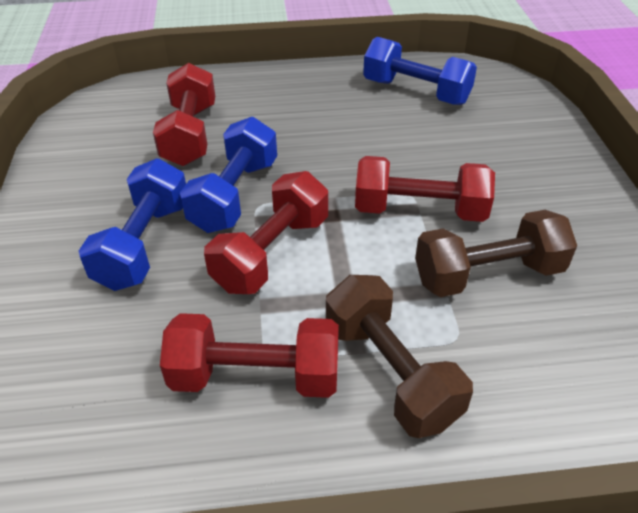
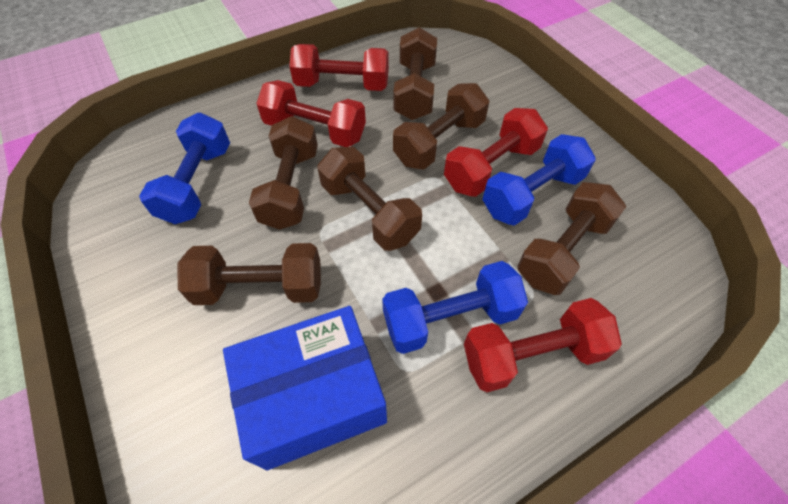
blue box: 0 -> 1
brown dumbbell: 2 -> 6

